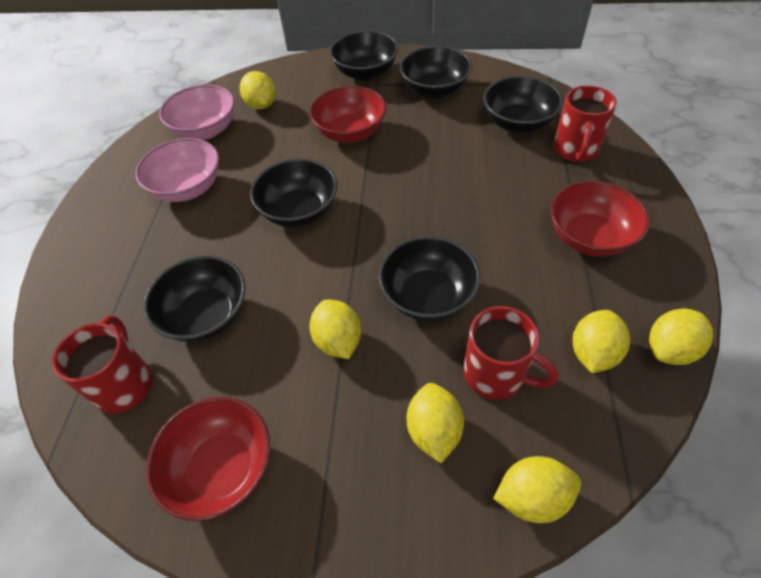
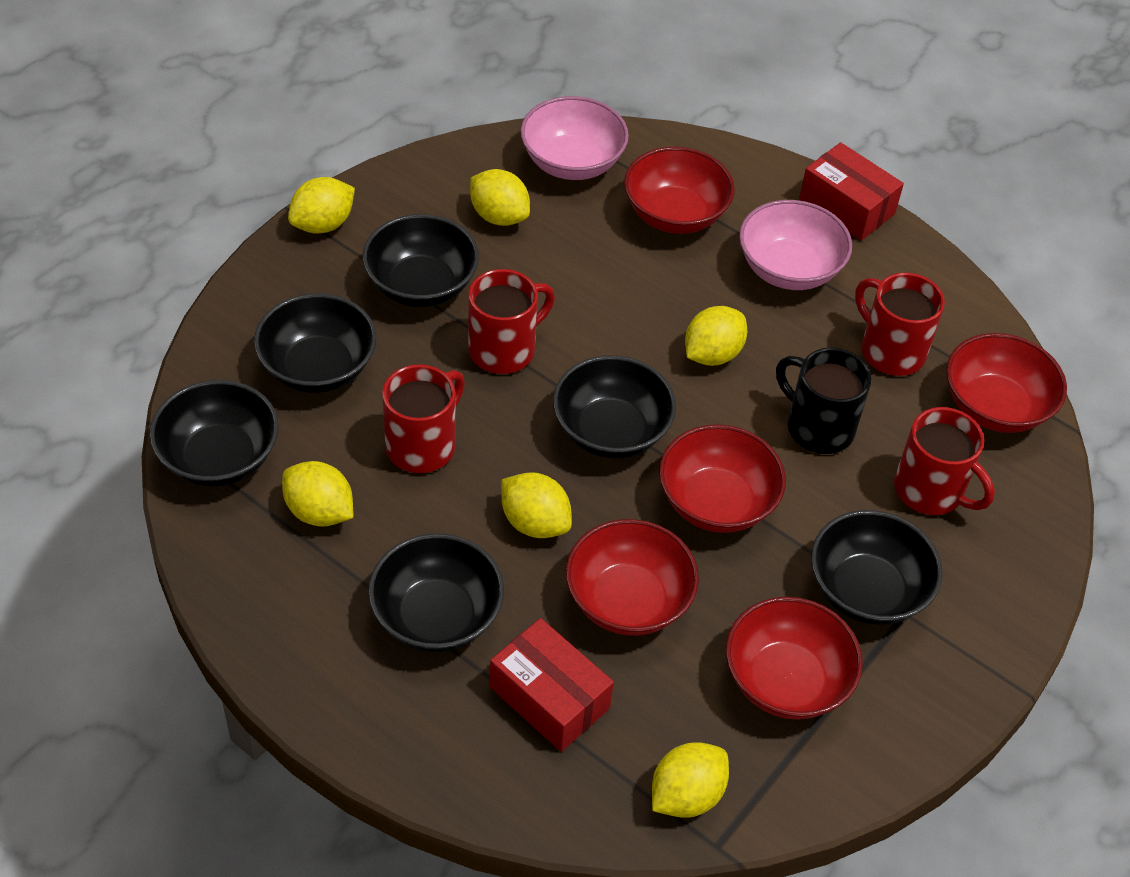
black mug: 0 -> 1
red bowl: 3 -> 5
red box: 0 -> 2
red mug: 3 -> 4

